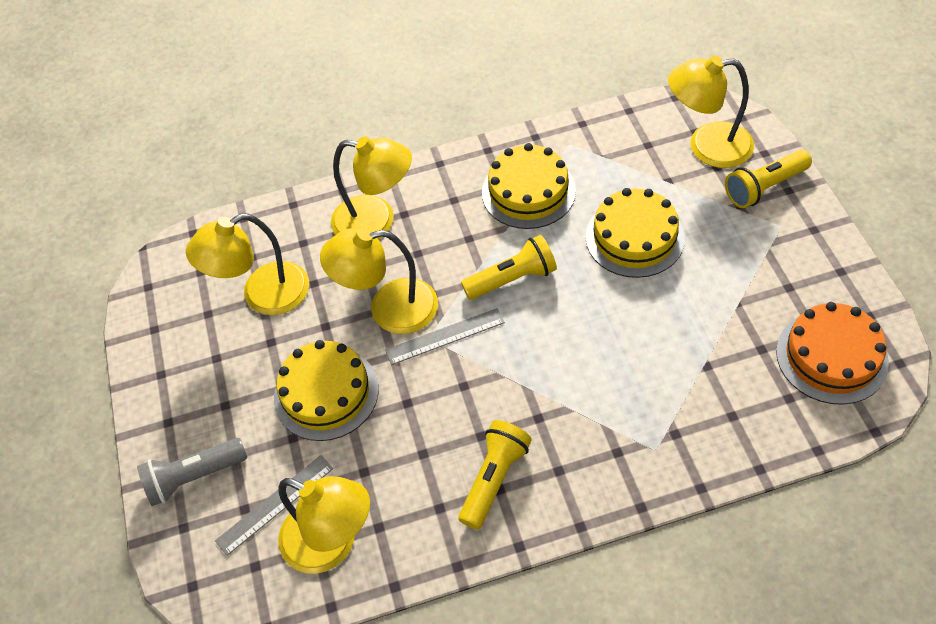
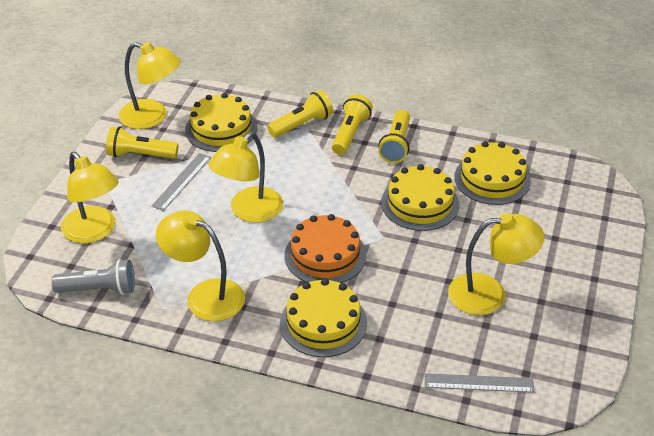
yellow cake: 3 -> 4
yellow flashlight: 3 -> 4

